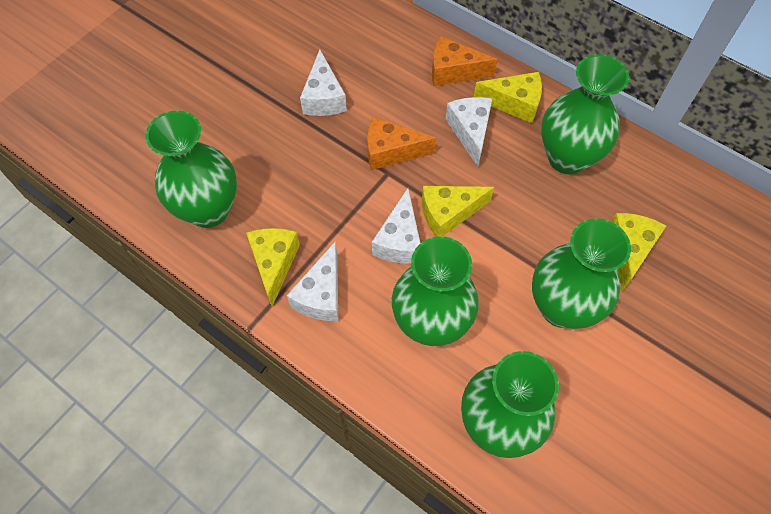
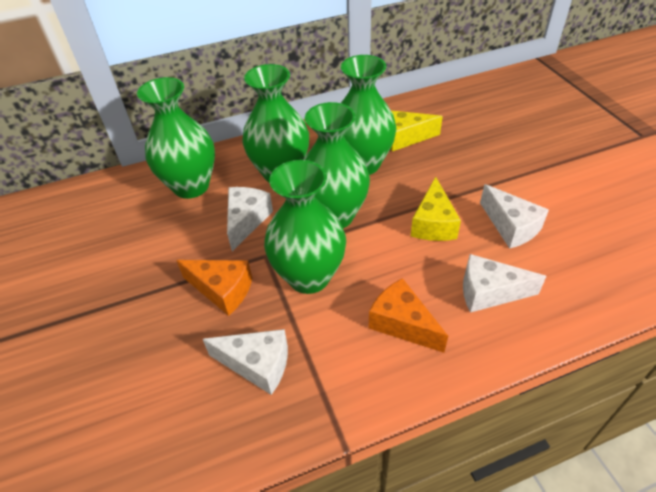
yellow cheese: 4 -> 2

